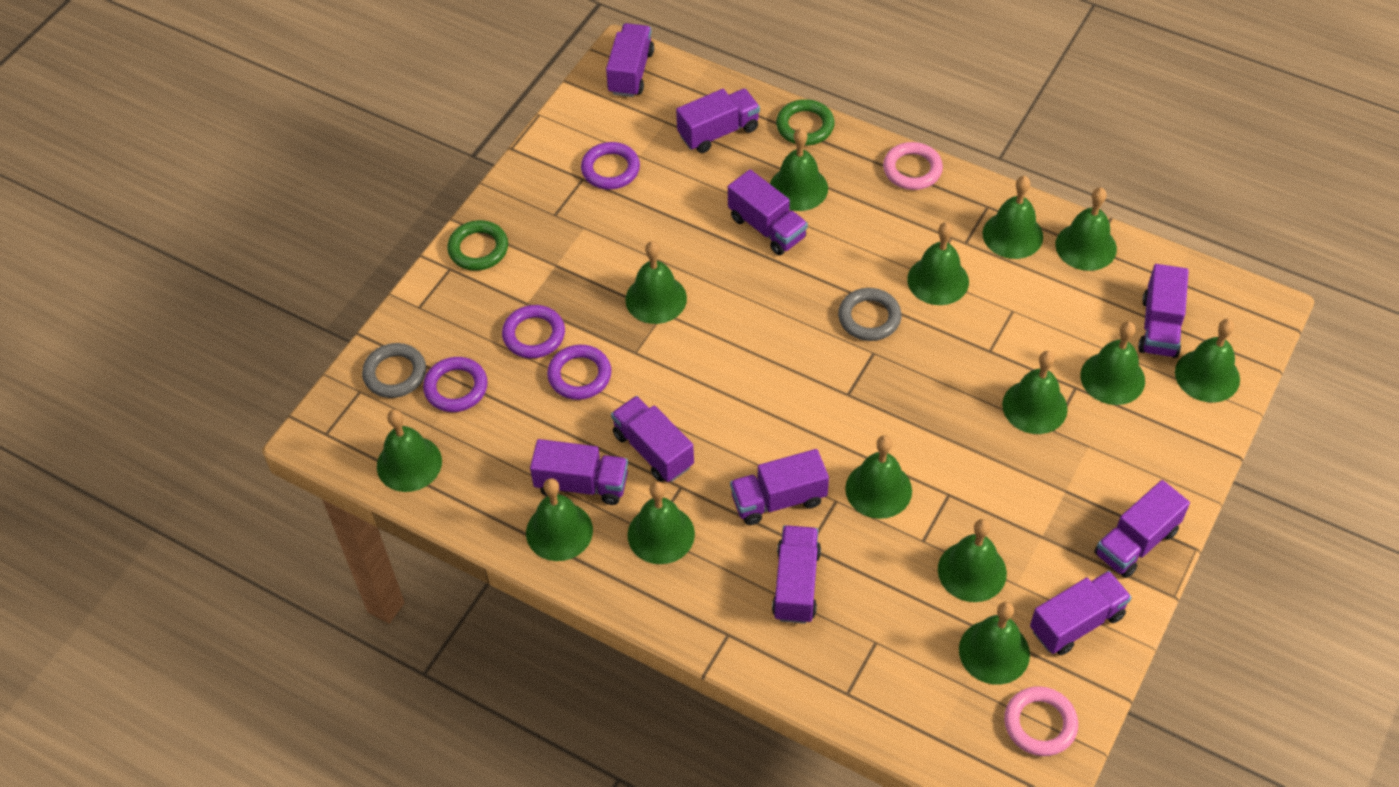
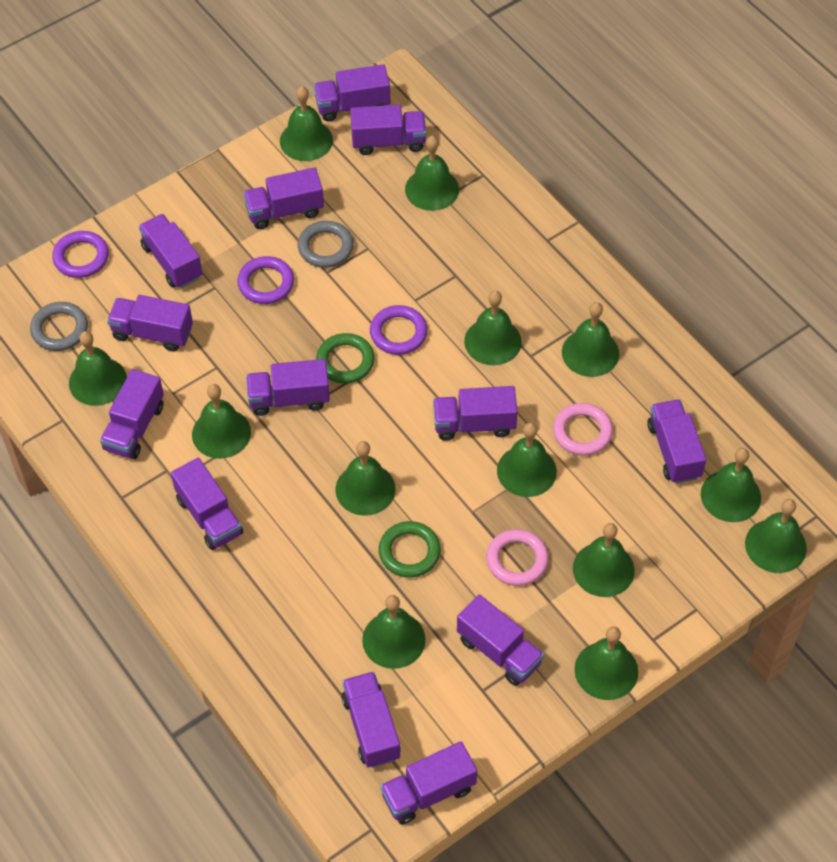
green bell: 14 -> 13
purple ring: 4 -> 3
purple truck: 10 -> 13

